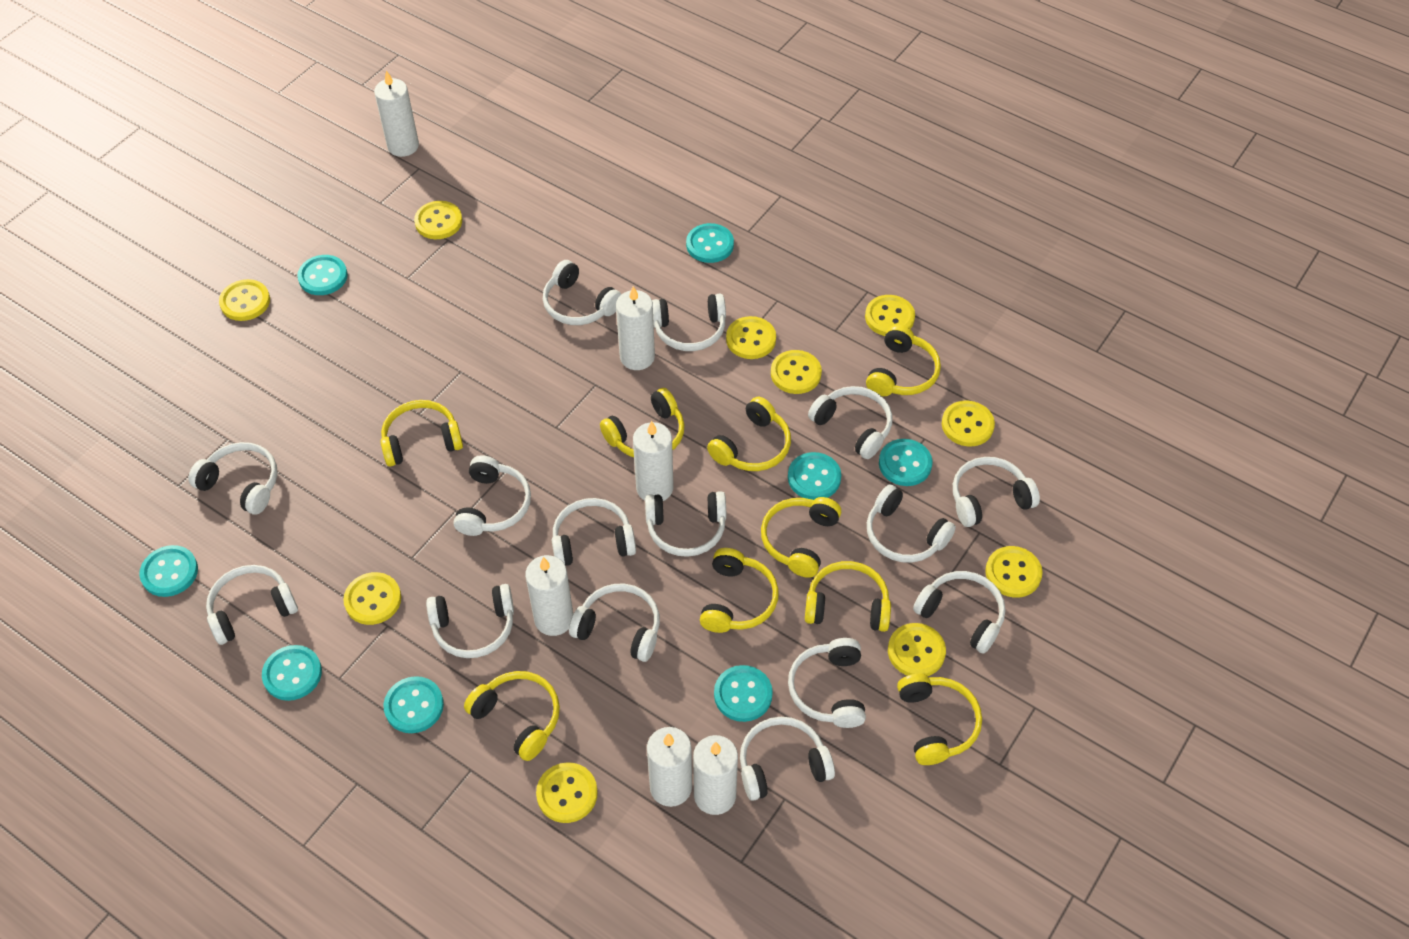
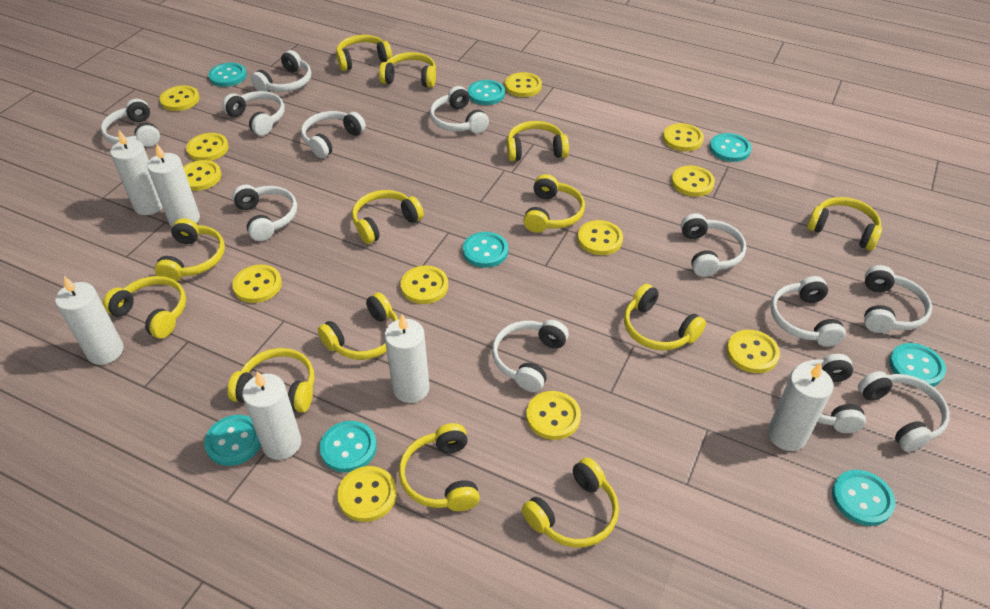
white headphones: 15 -> 12
yellow button: 10 -> 12
yellow headphones: 9 -> 13

